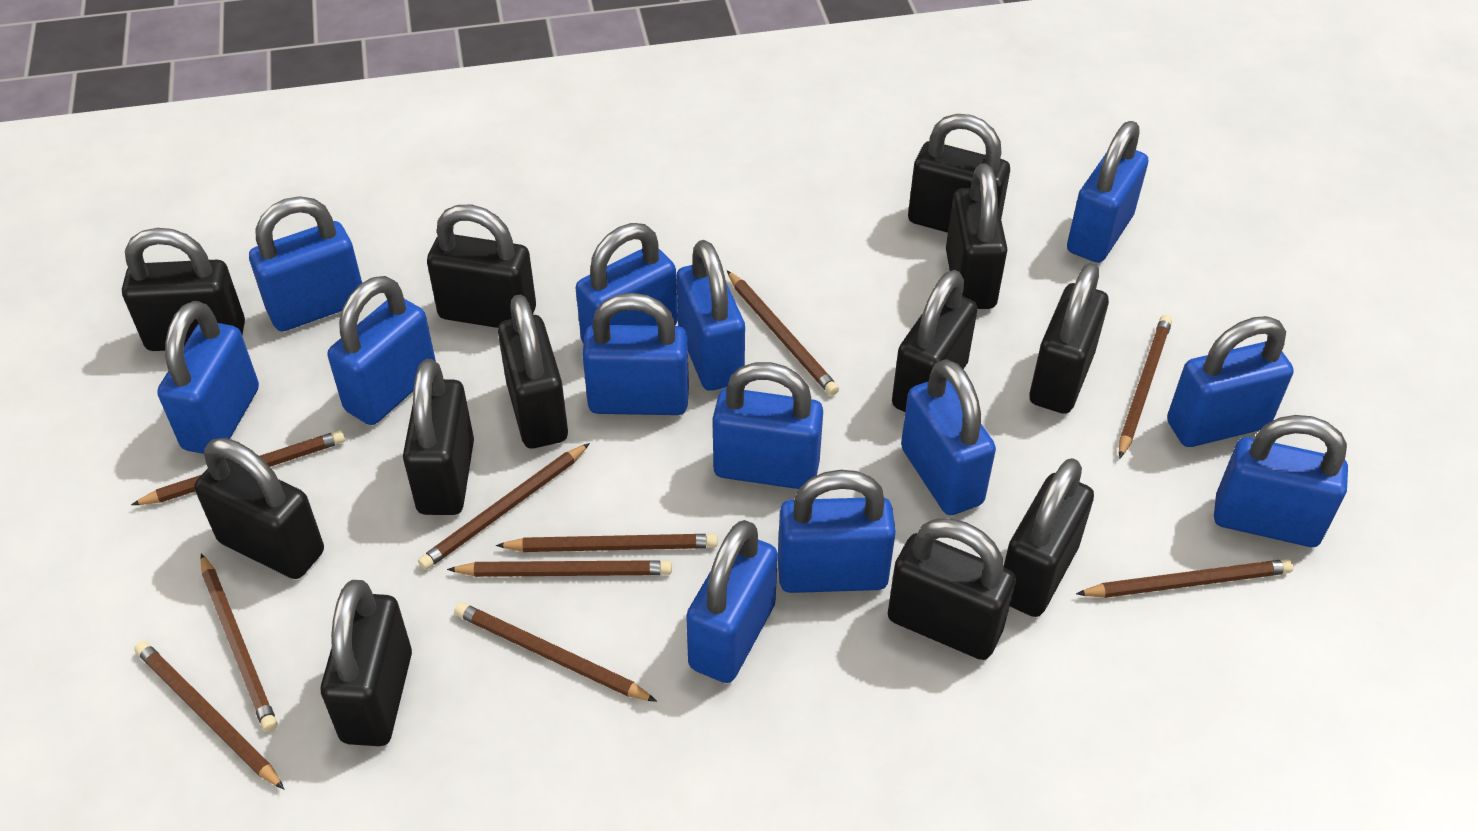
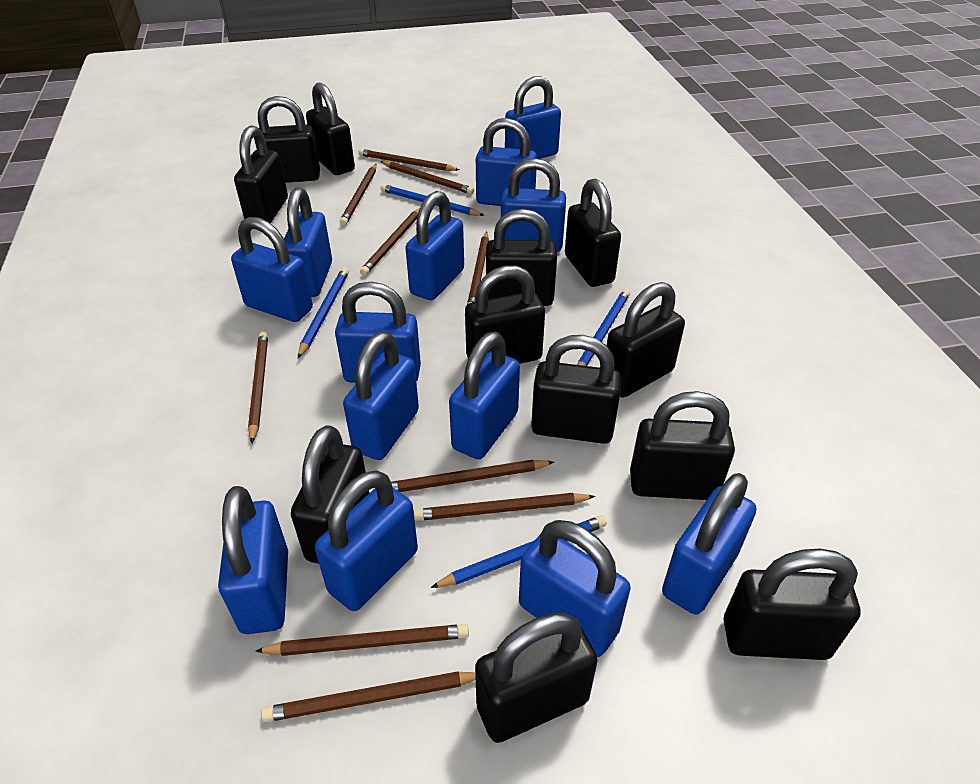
blue pencil: 0 -> 4

